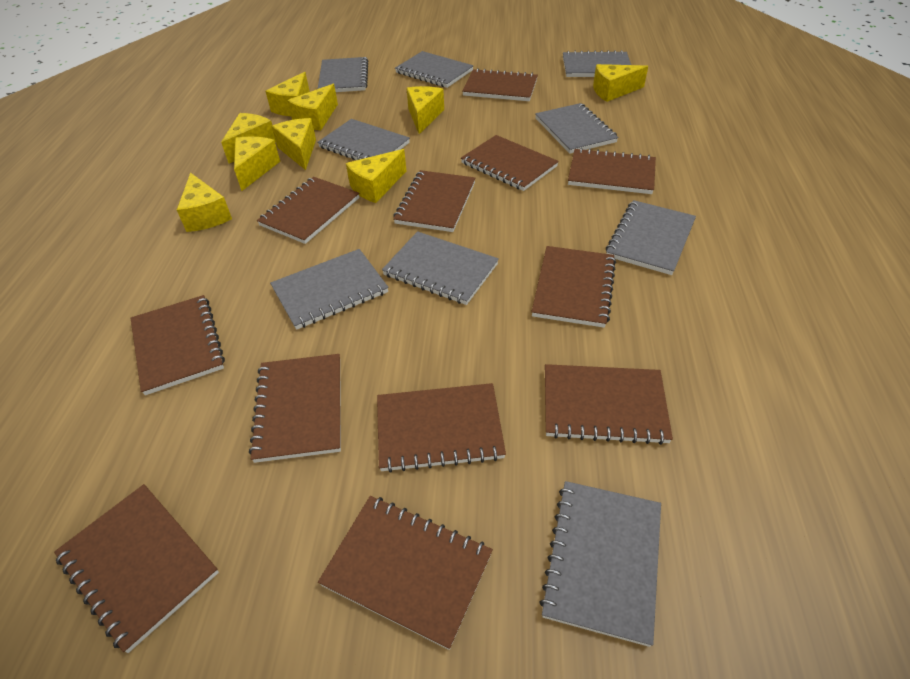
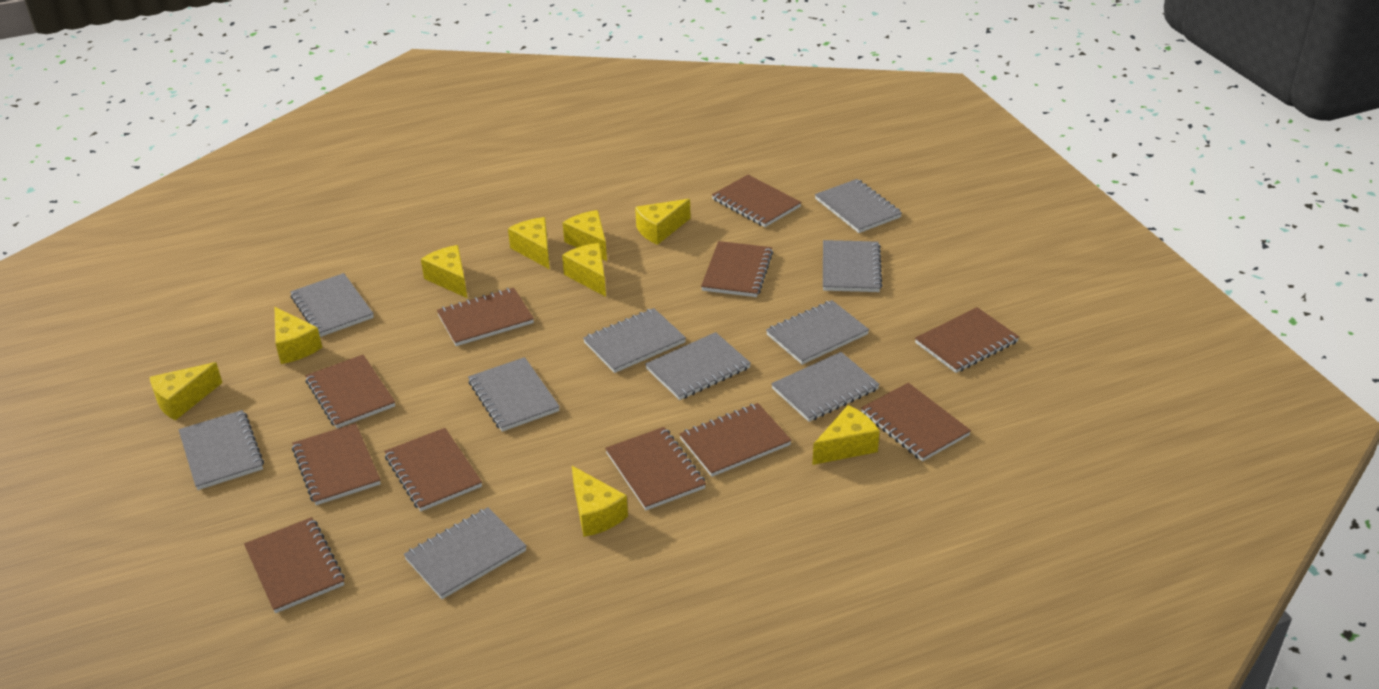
brown notebook: 12 -> 11
grey notebook: 9 -> 10

